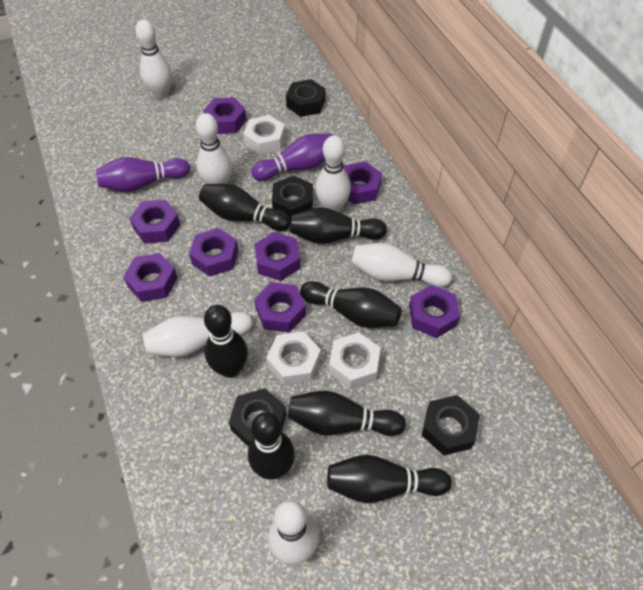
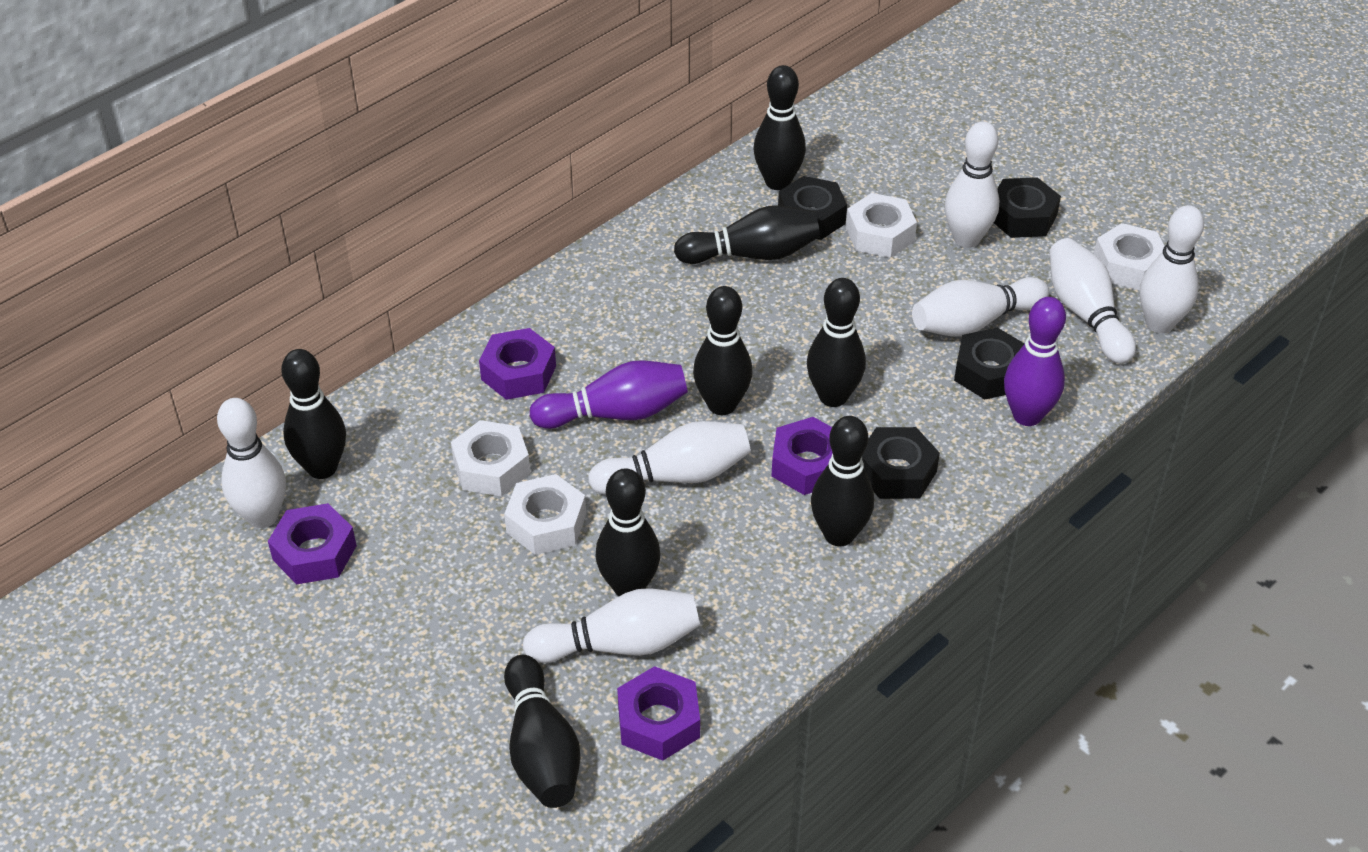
black bowling pin: 7 -> 8
purple nut: 8 -> 4
white bowling pin: 6 -> 7
white nut: 3 -> 4

